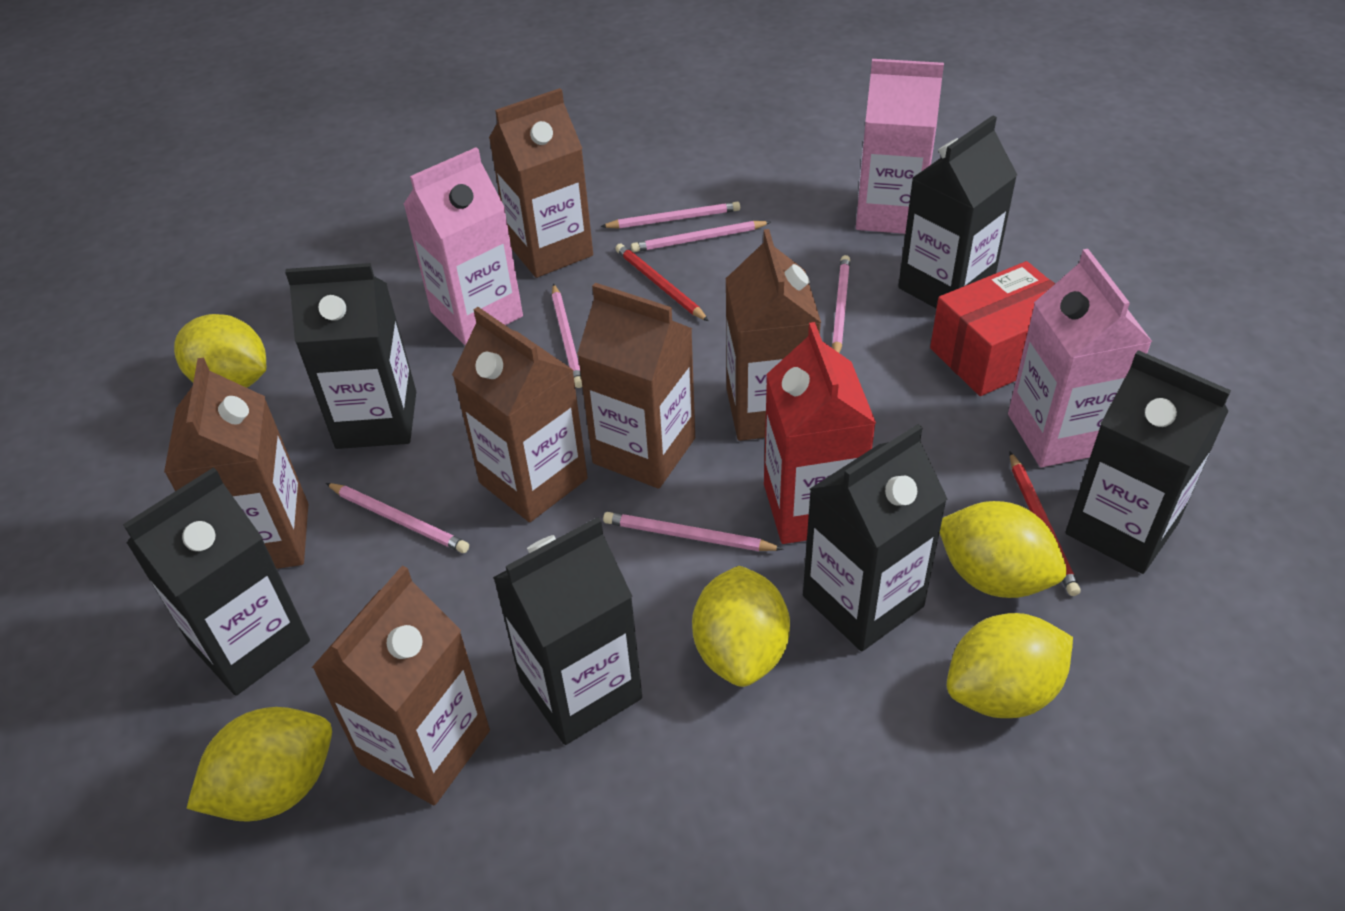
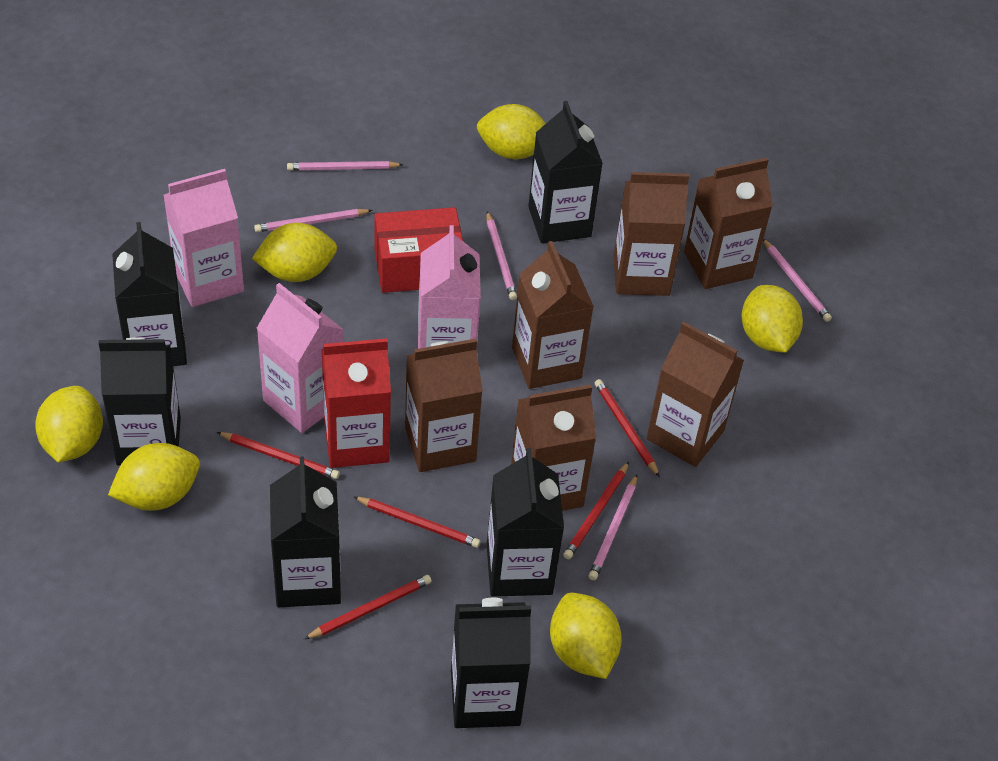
pink pencil: 6 -> 5
red pencil: 2 -> 5
yellow lemon: 5 -> 6

